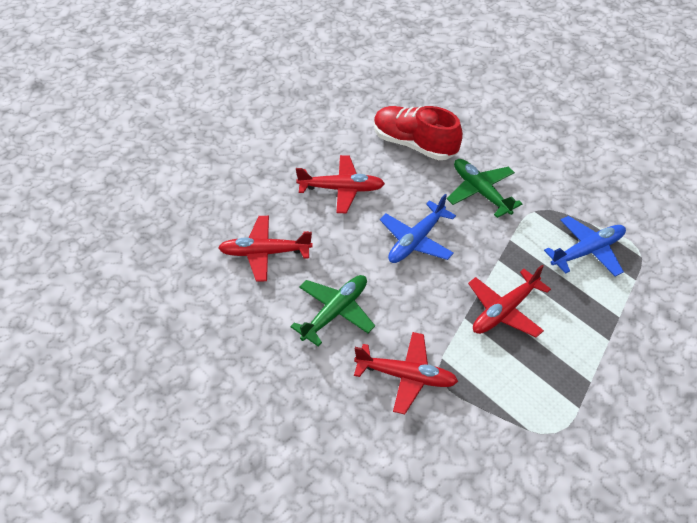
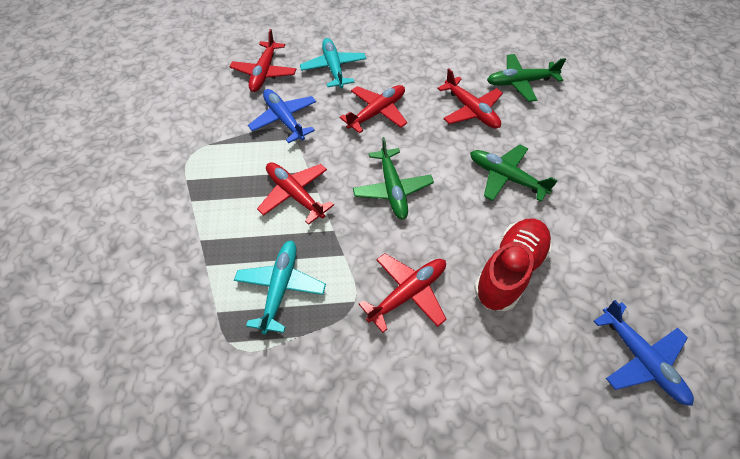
green plane: 2 -> 3
red plane: 4 -> 5
turquoise plane: 0 -> 2

